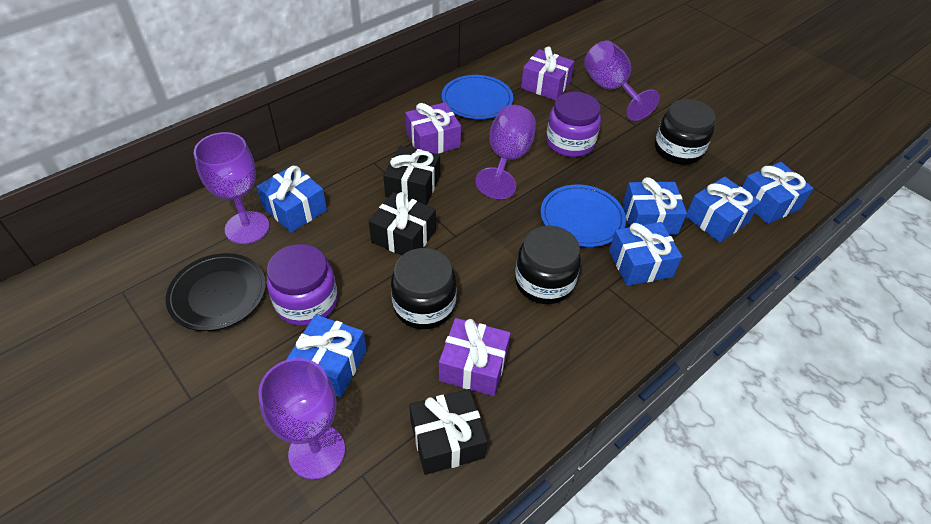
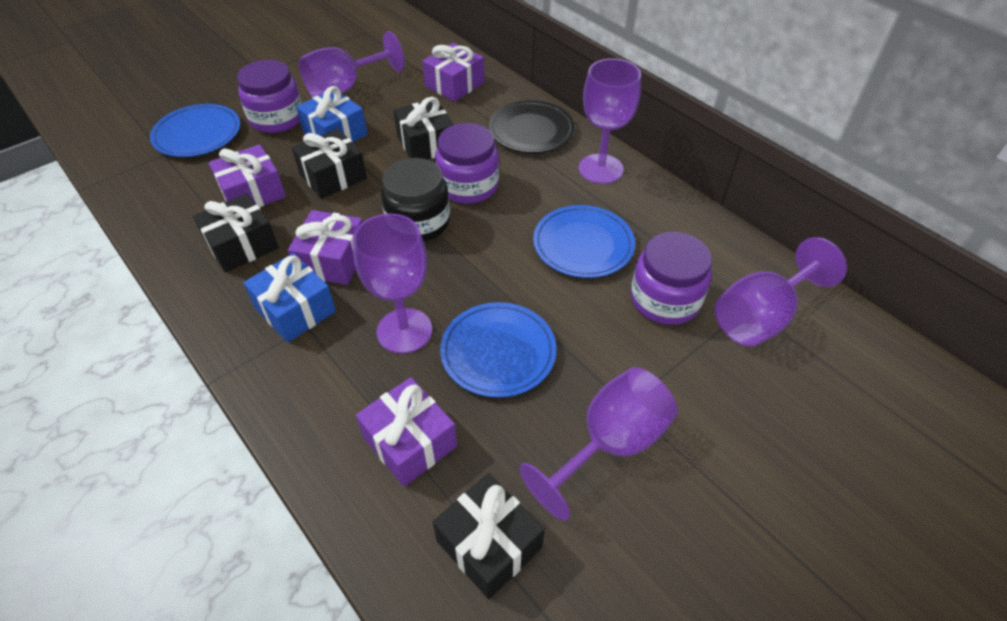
black gift: 3 -> 4
black jar: 3 -> 1
blue gift: 6 -> 2
blue plate: 2 -> 3
purple gift: 3 -> 4
purple goblet: 4 -> 5
purple jar: 2 -> 3

